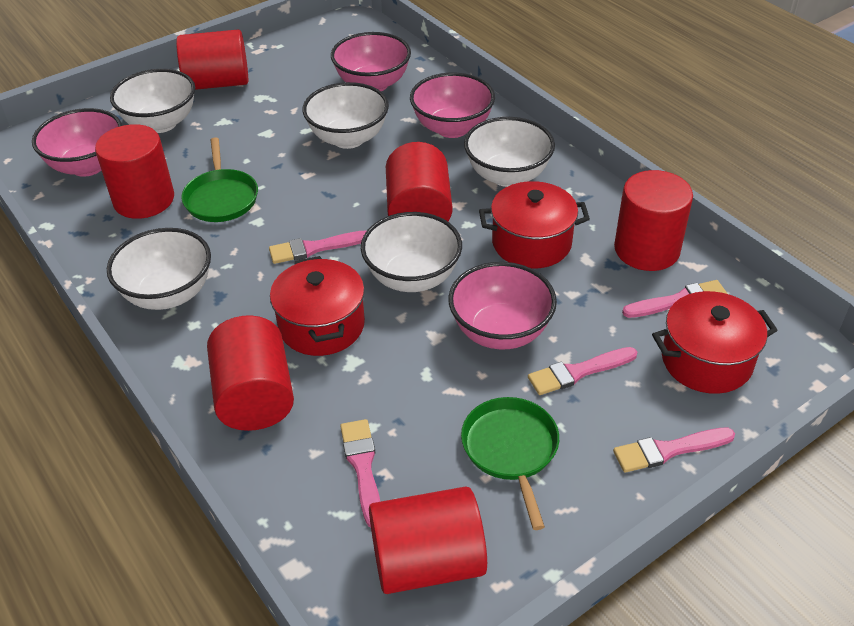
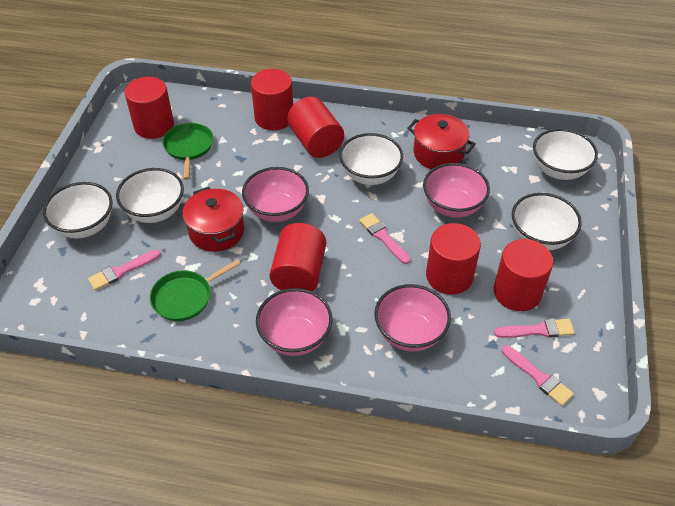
pink brush: 5 -> 4
red pot: 3 -> 2

